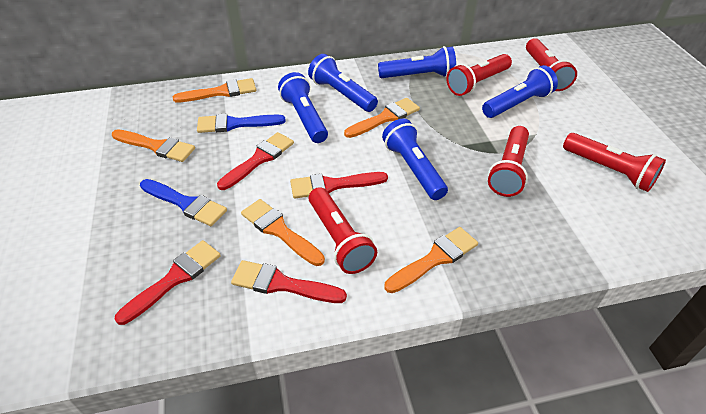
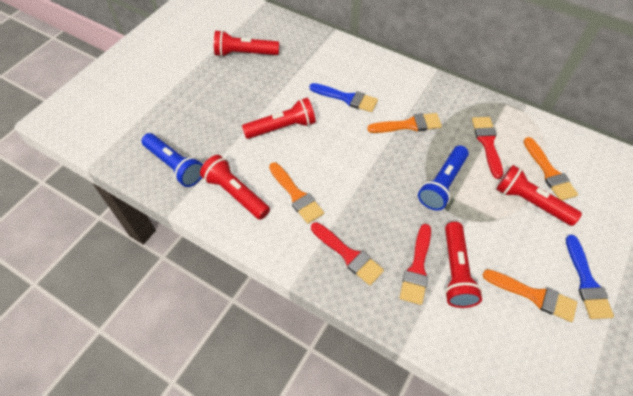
blue flashlight: 5 -> 2
orange brush: 5 -> 4
red brush: 4 -> 3

